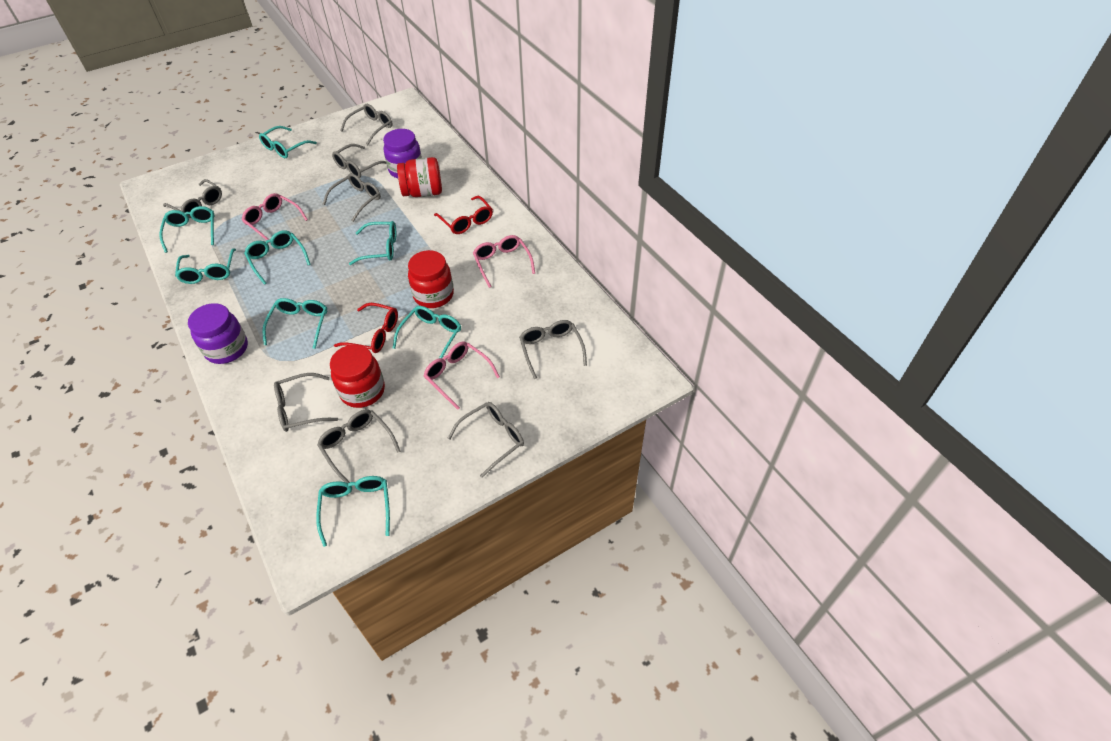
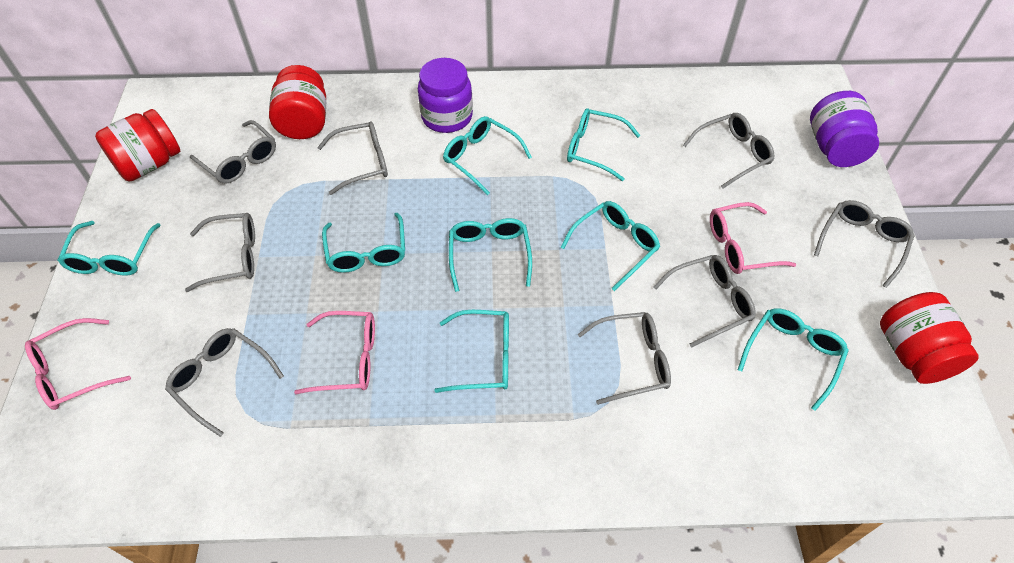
red glasses: 2 -> 0

